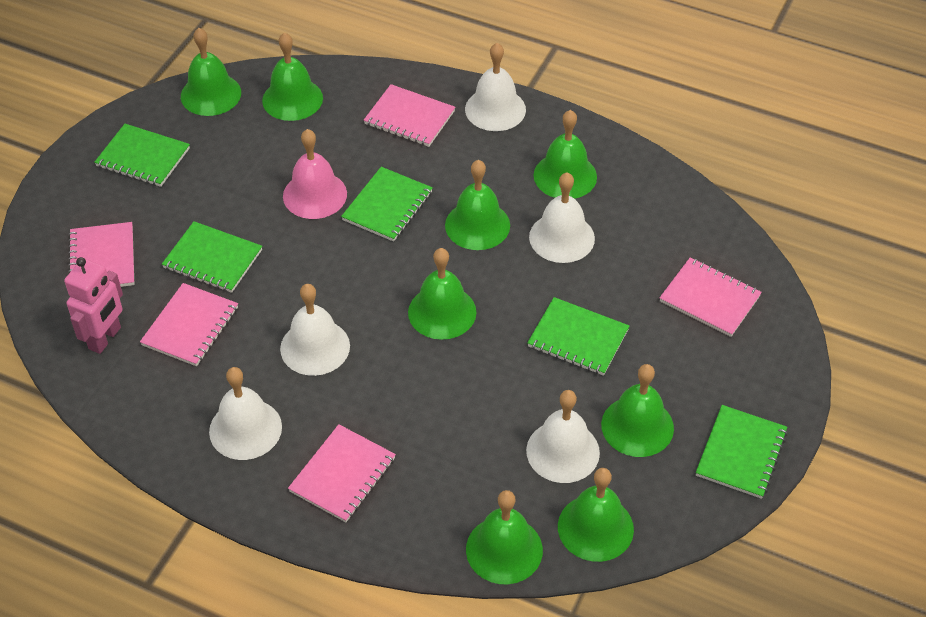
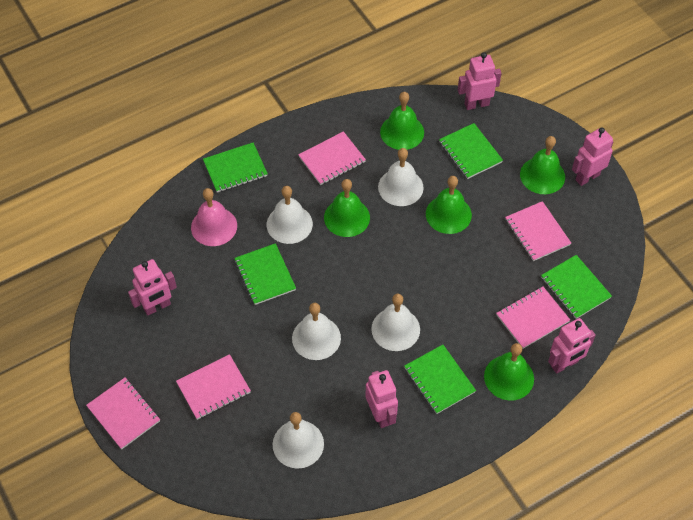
green bell: 8 -> 5
pink robot: 1 -> 5

